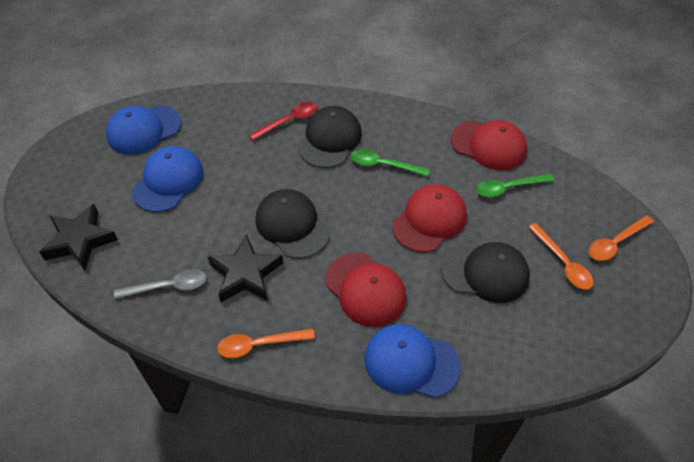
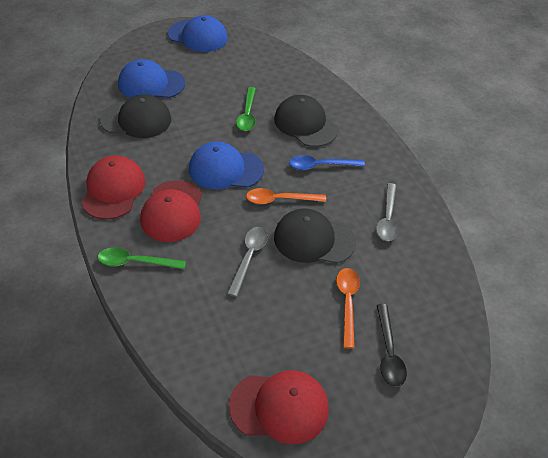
black spoon: 0 -> 1
black star: 2 -> 0
blue spoon: 0 -> 1
grey spoon: 1 -> 2
orange spoon: 3 -> 2
red spoon: 1 -> 0

